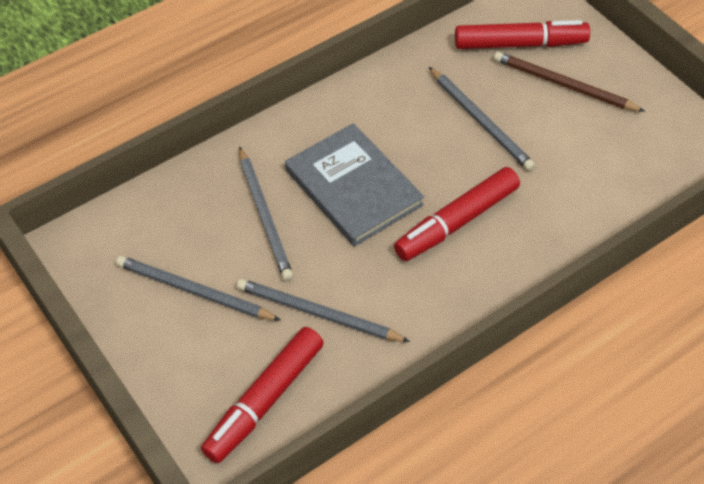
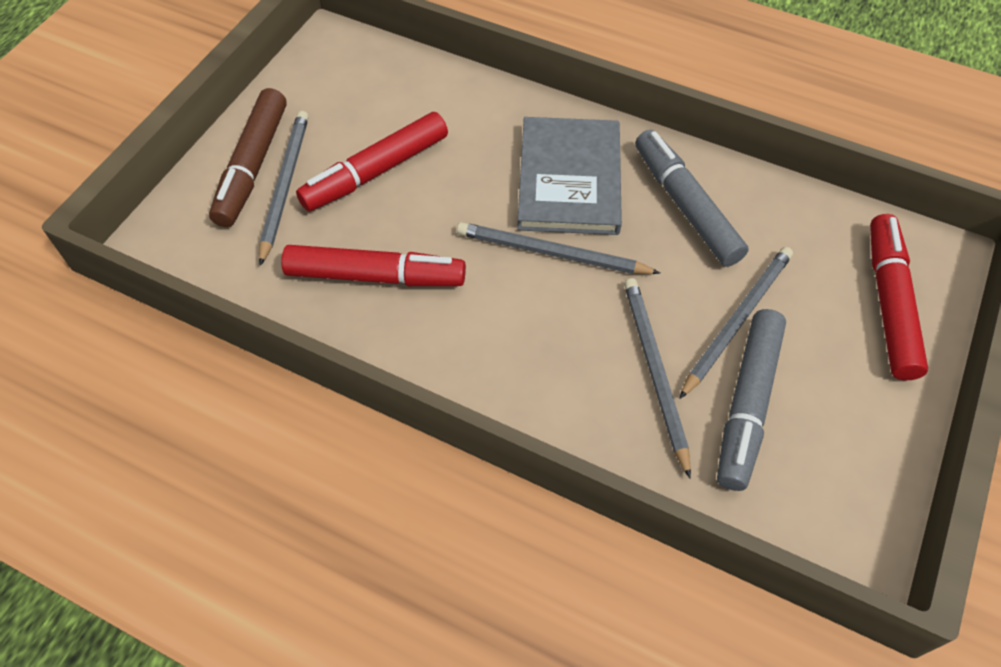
brown marker: 0 -> 1
brown pencil: 1 -> 0
grey marker: 0 -> 2

